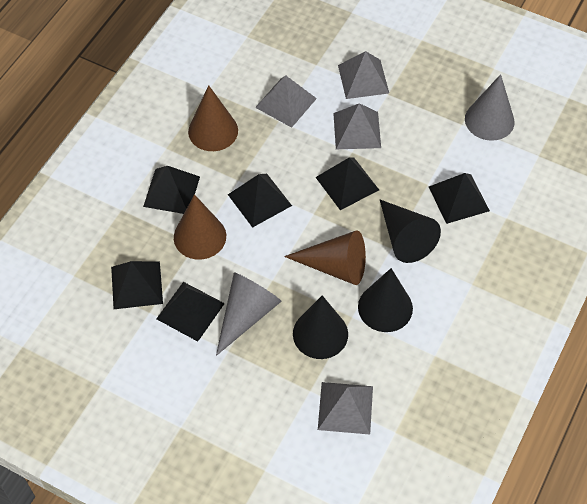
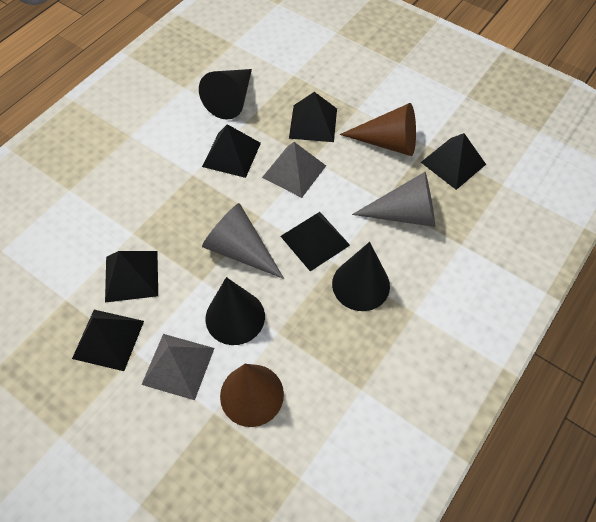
brown cone: 3 -> 2
grey pyramid: 4 -> 2

